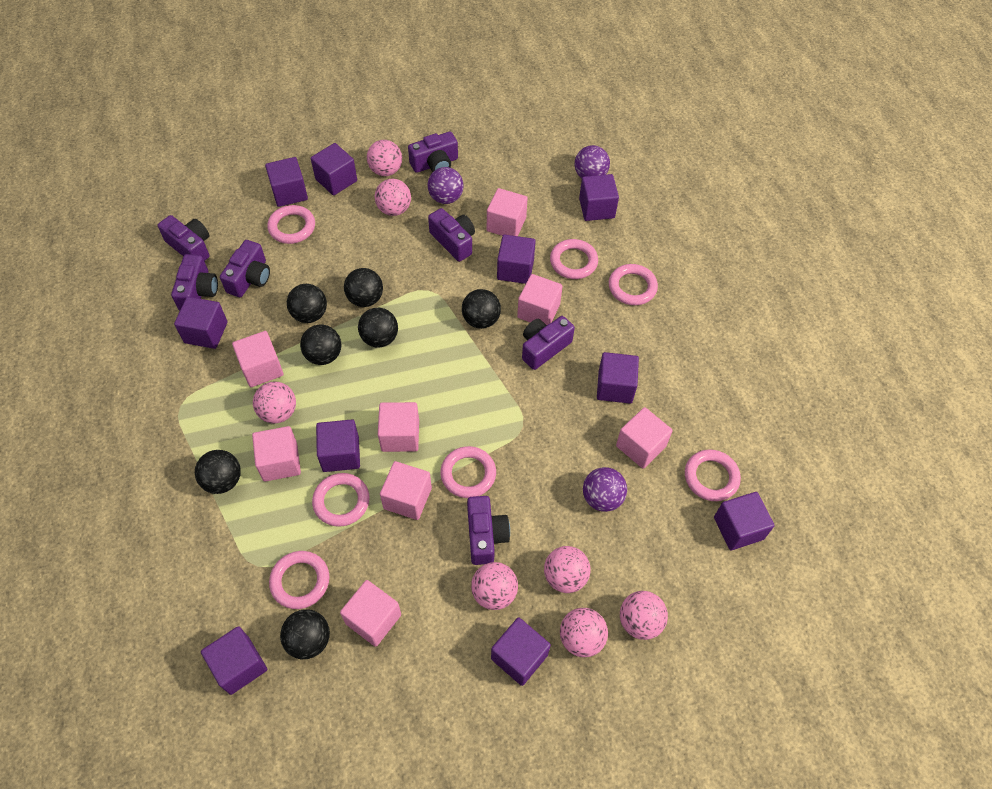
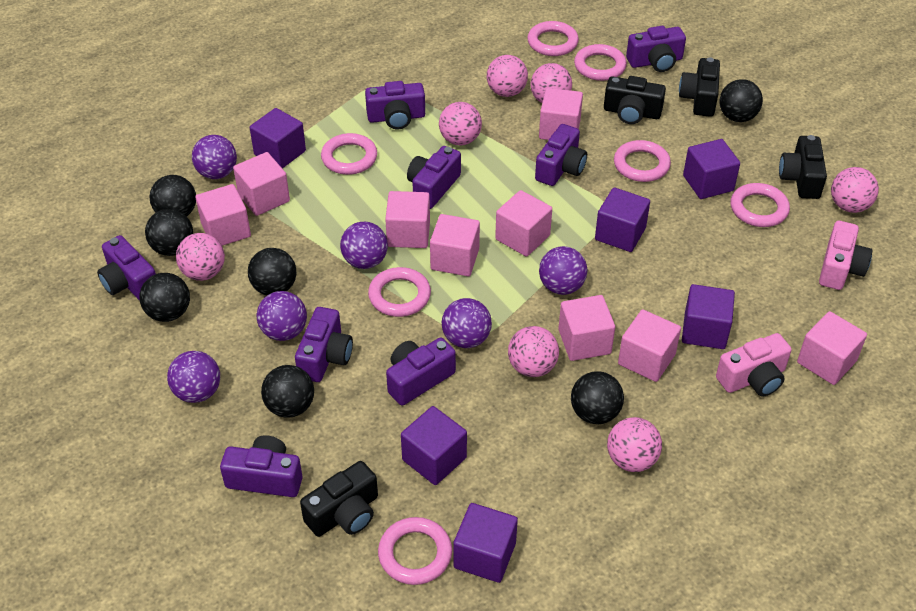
black camera: 0 -> 4
pink camera: 0 -> 2
pink cube: 8 -> 9
purple ball: 3 -> 6
purple camera: 7 -> 8
purple cube: 10 -> 6

